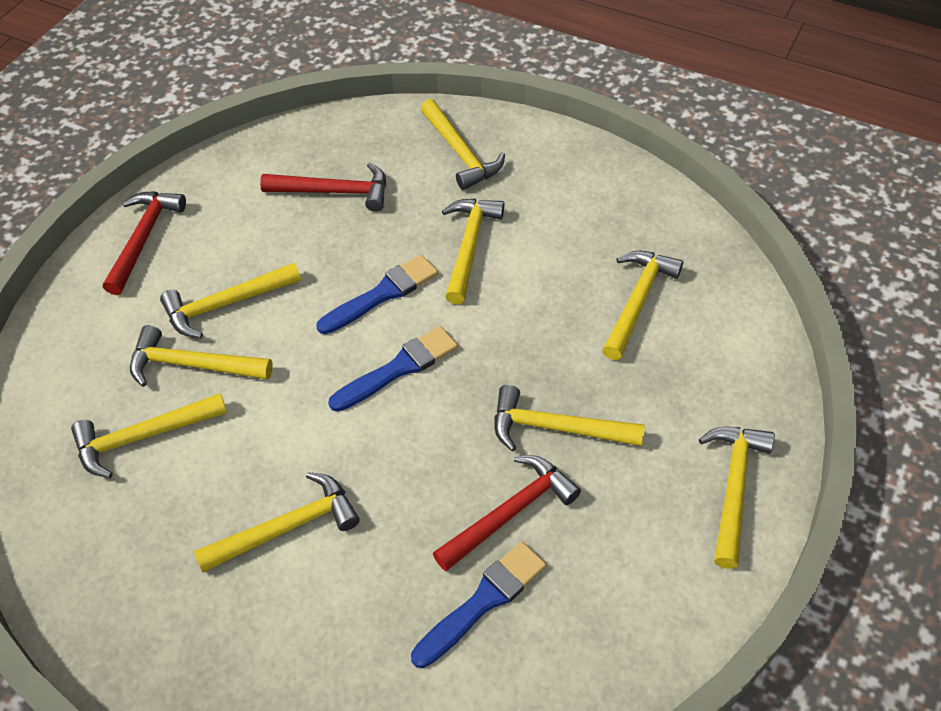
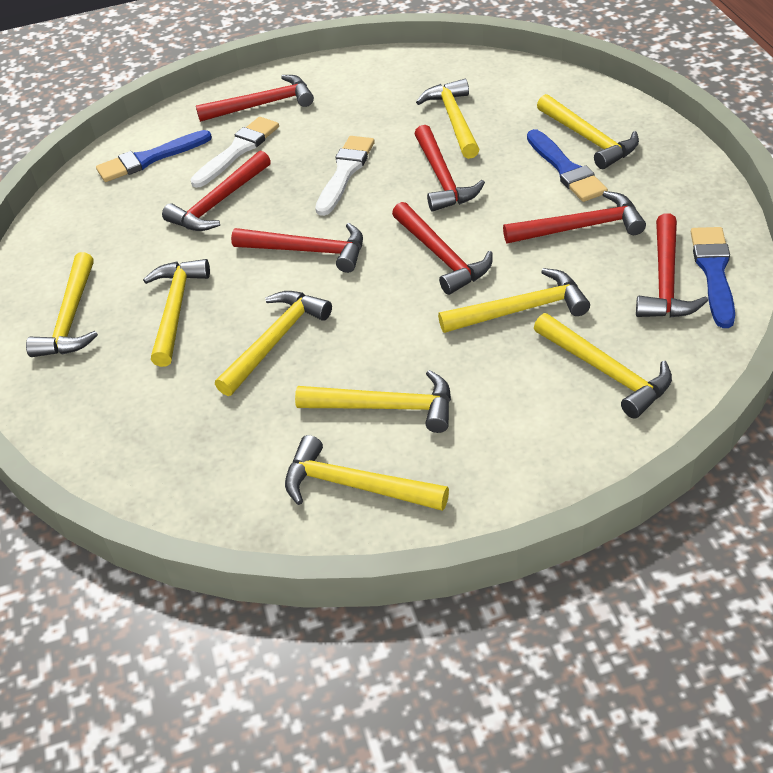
red hammer: 3 -> 7
white brush: 0 -> 2

